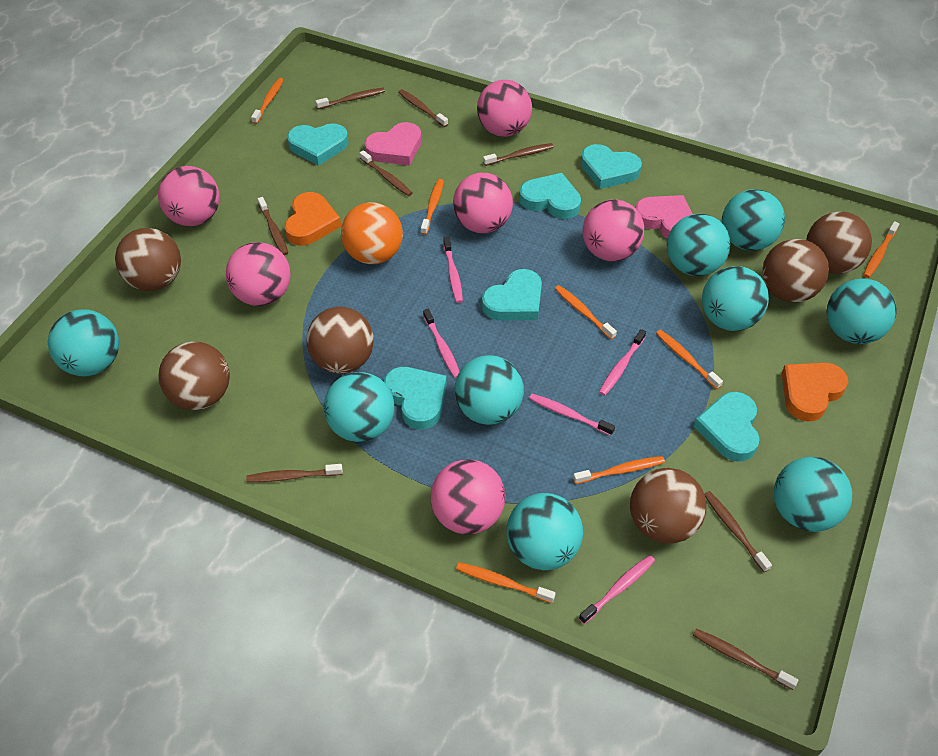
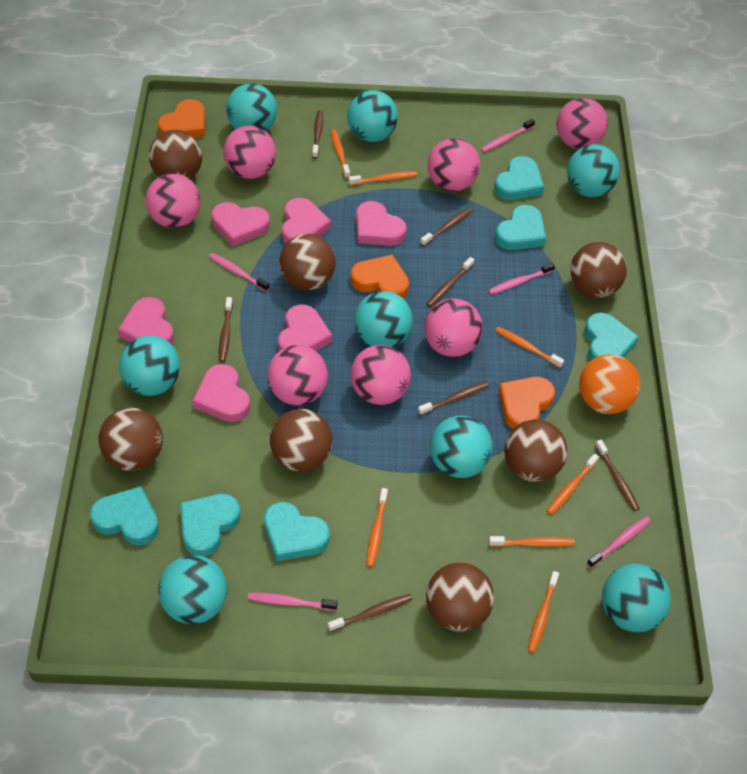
brown ball: 6 -> 7
brown toothbrush: 8 -> 7
orange heart: 2 -> 3
pink ball: 6 -> 7
pink heart: 2 -> 6
turquoise ball: 9 -> 8

